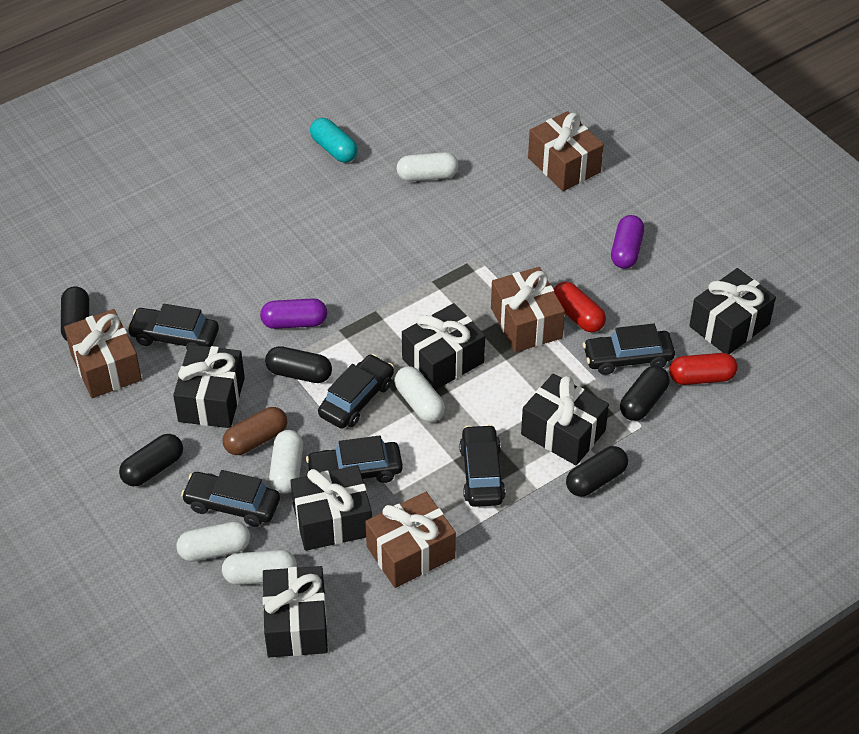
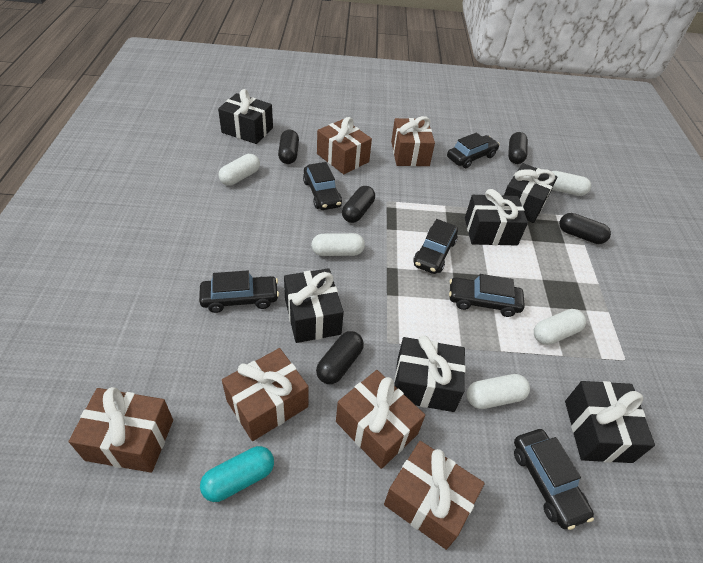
brown capsule: 1 -> 0
brown gift: 4 -> 6
purple capsule: 2 -> 0
red capsule: 2 -> 0

